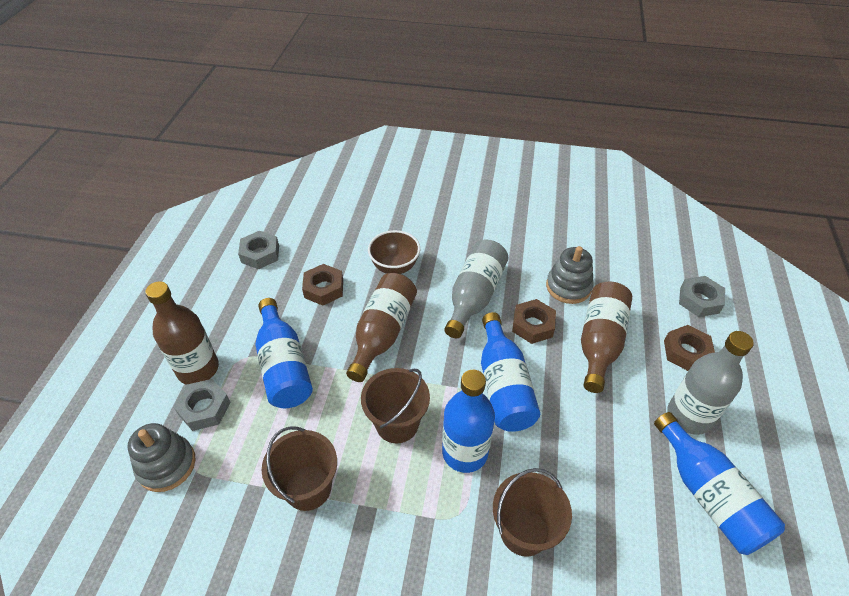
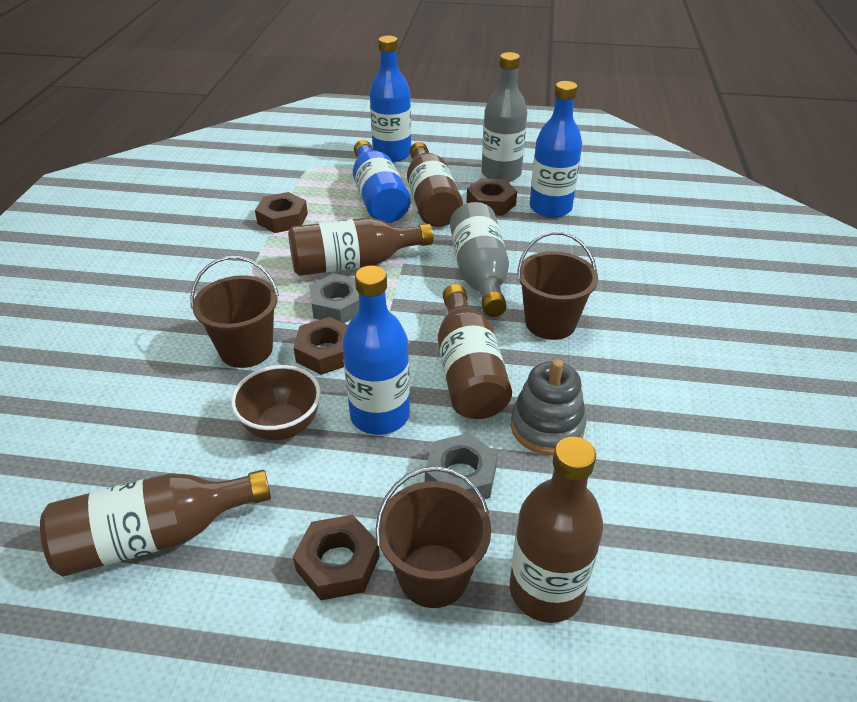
brown bottle: 3 -> 5
brown nut: 3 -> 4
grey nut: 3 -> 2
grey stacking toy: 2 -> 1

